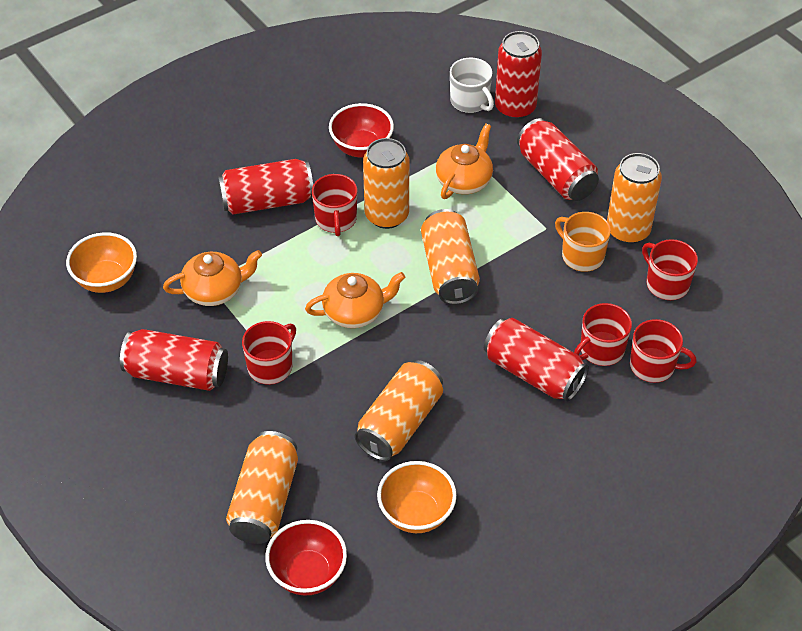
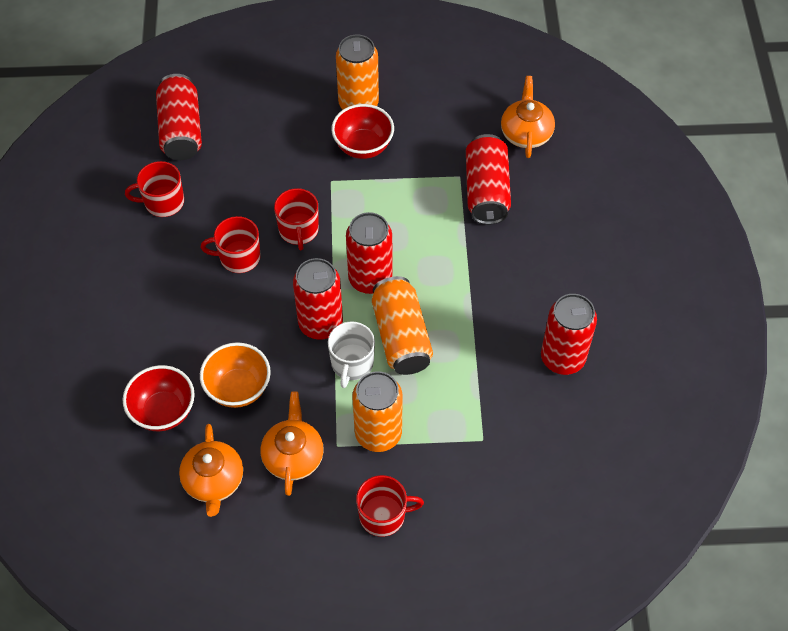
orange bowl: 2 -> 1
orange can: 5 -> 3
orange mug: 1 -> 0
red mug: 5 -> 4

